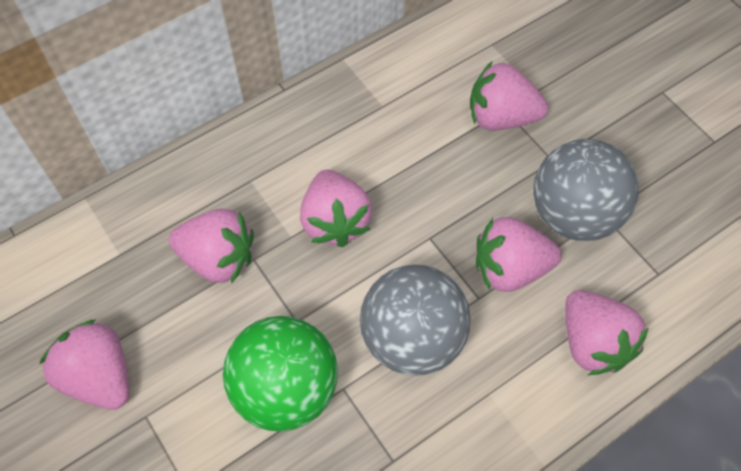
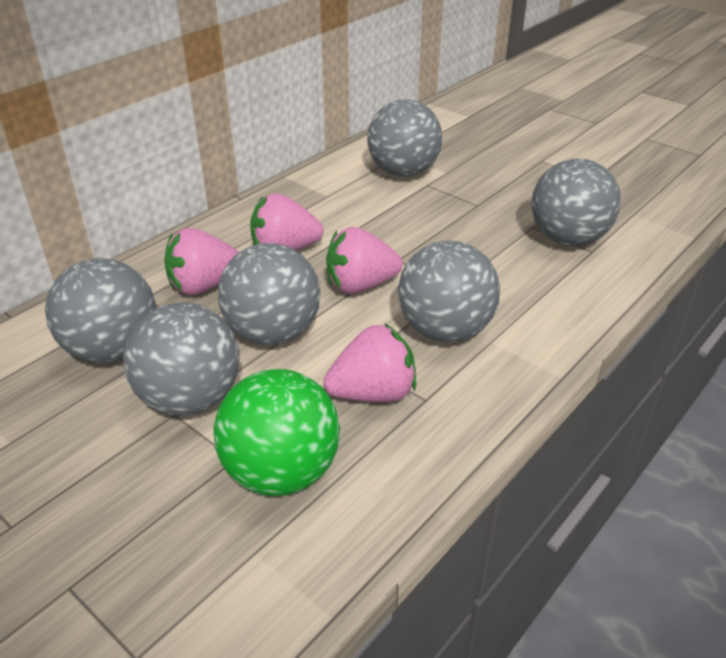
grey ball: 2 -> 6
pink strawberry: 6 -> 4

